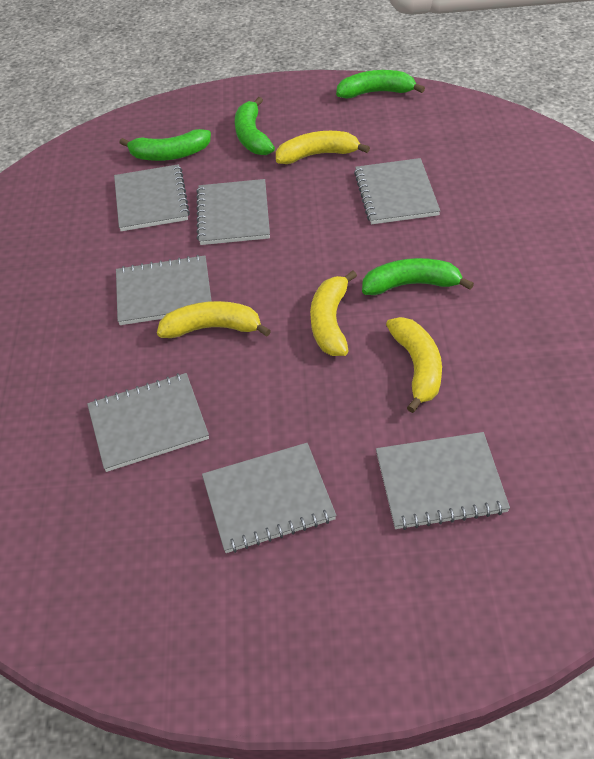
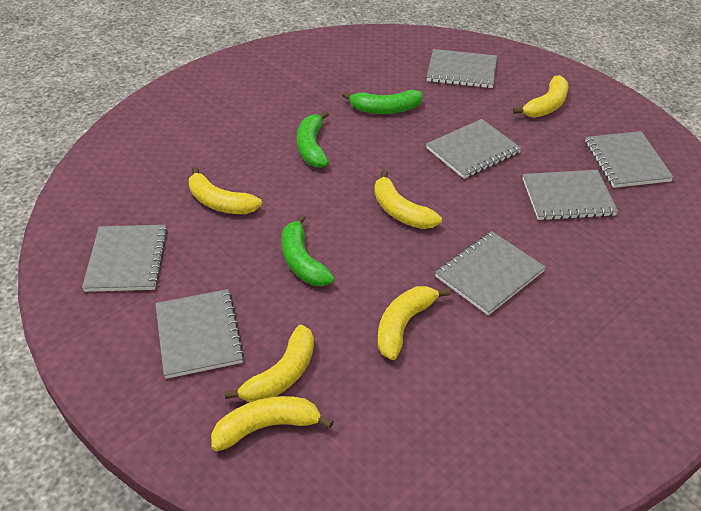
green banana: 4 -> 3
yellow banana: 4 -> 6

